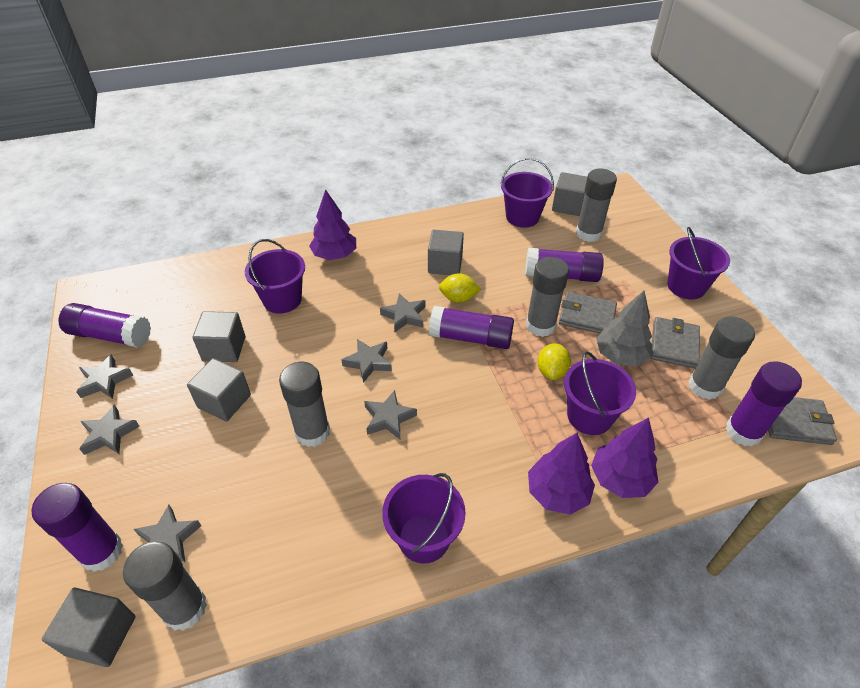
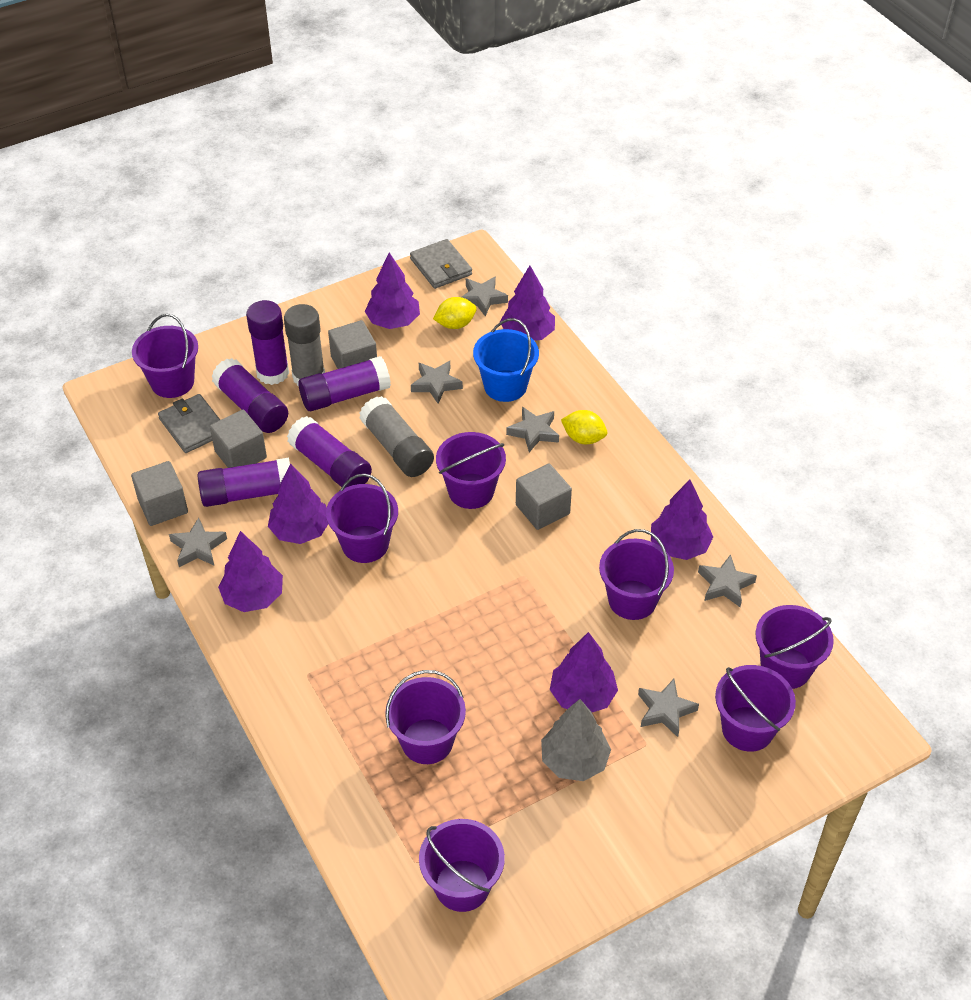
blue bucket: 0 -> 1
grey cube: 5 -> 4
grey glue stick: 5 -> 2
grey wallet: 3 -> 2
purple bucket: 5 -> 8
purple tree: 3 -> 6

